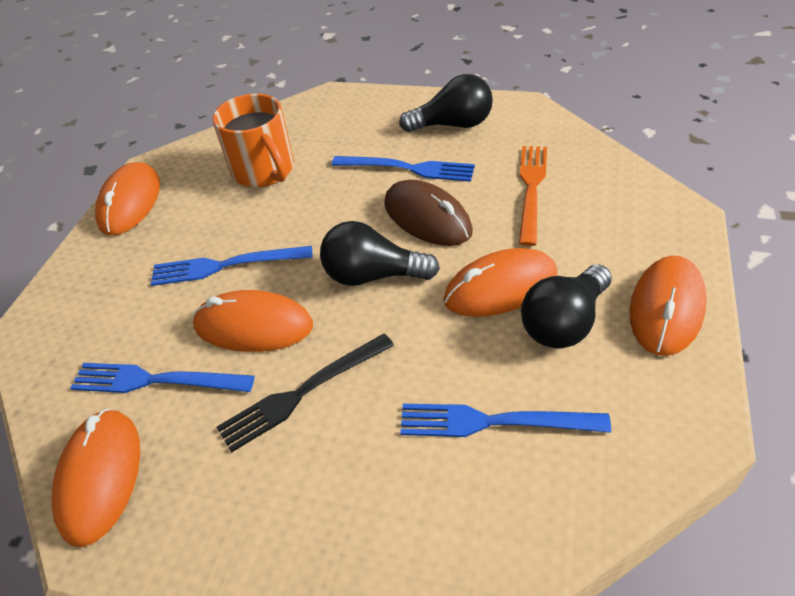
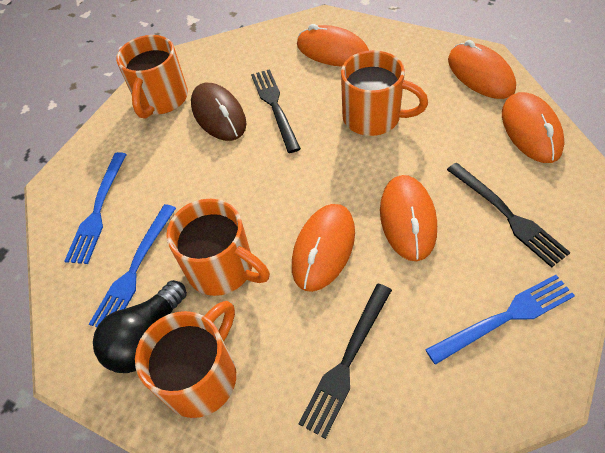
black fork: 1 -> 3
black light bulb: 3 -> 1
blue fork: 4 -> 3
orange fork: 1 -> 0
orange mug: 1 -> 4

